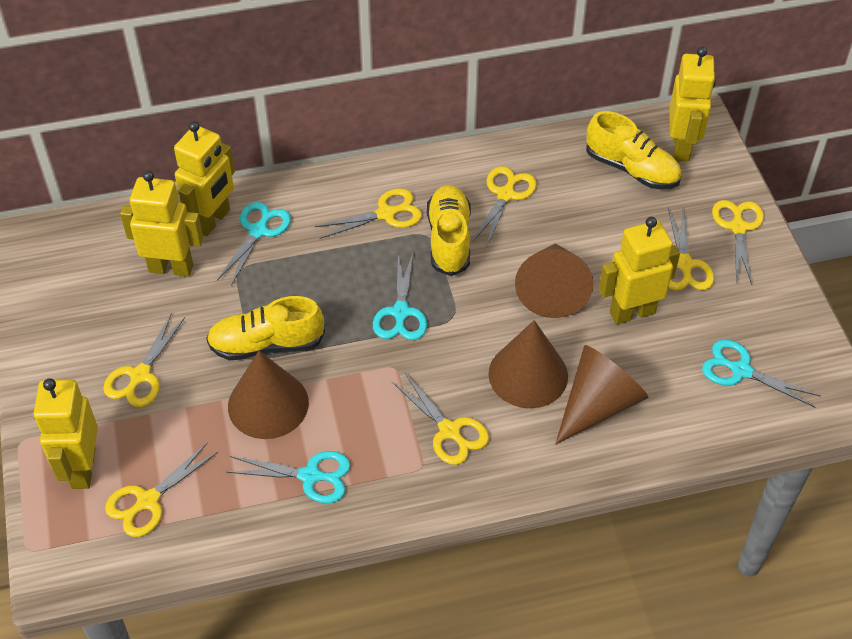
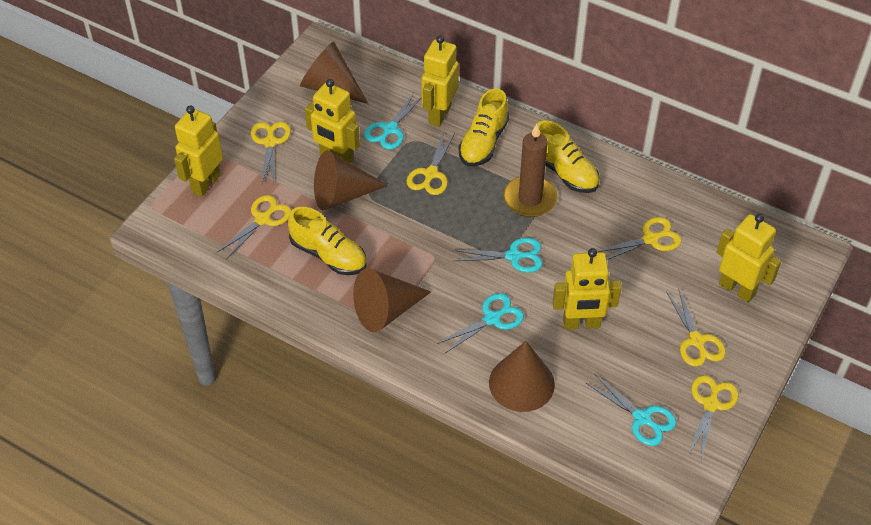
brown candle: 0 -> 1
yellow scissors: 7 -> 6

